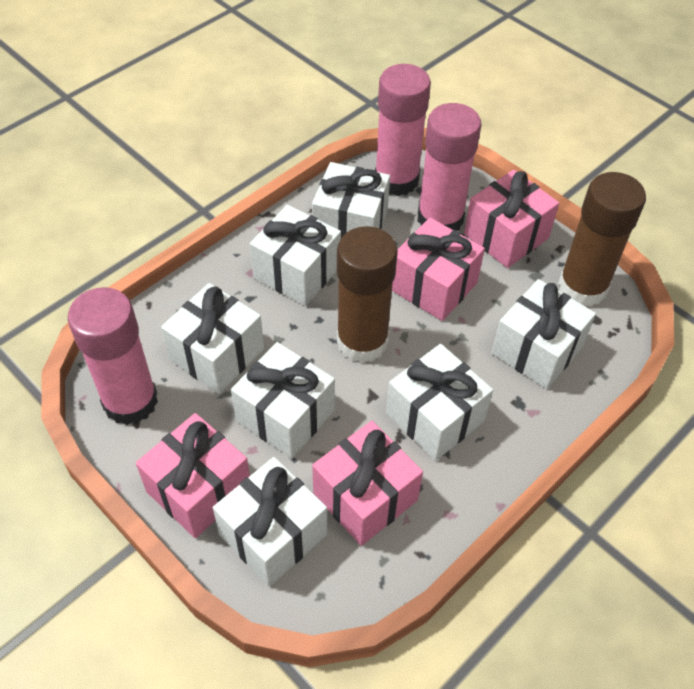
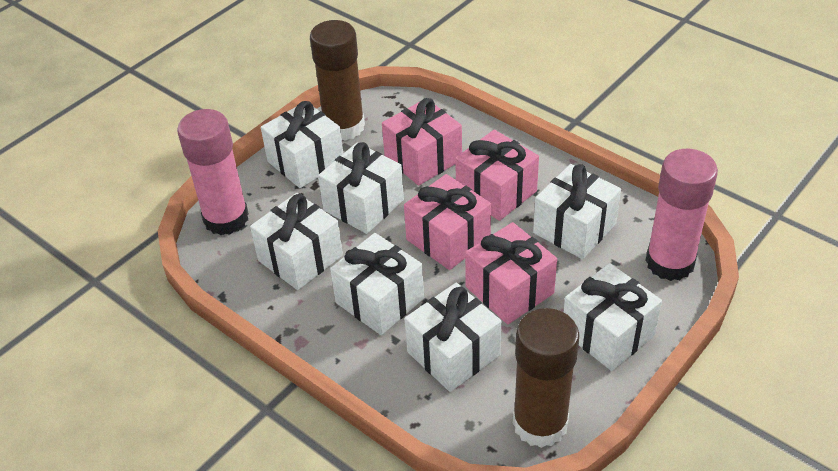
pink glue stick: 3 -> 2

